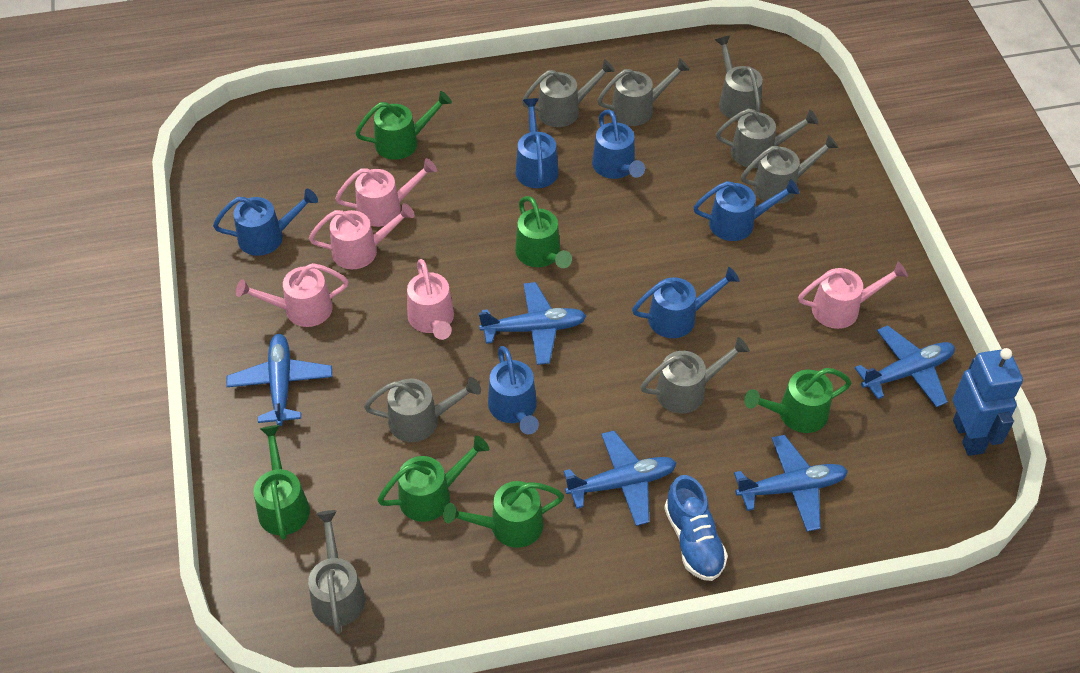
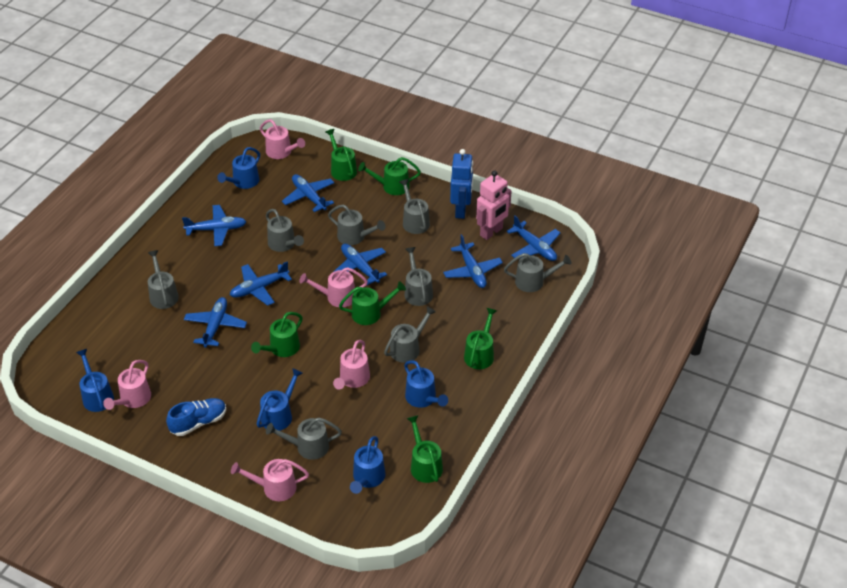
blue plane: 5 -> 7
blue watering can: 6 -> 5
pink robot: 0 -> 1

